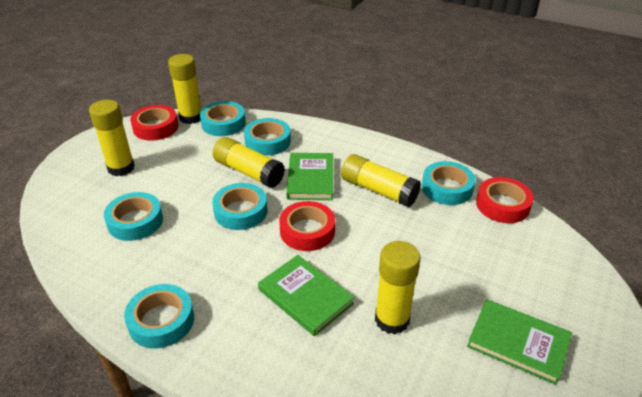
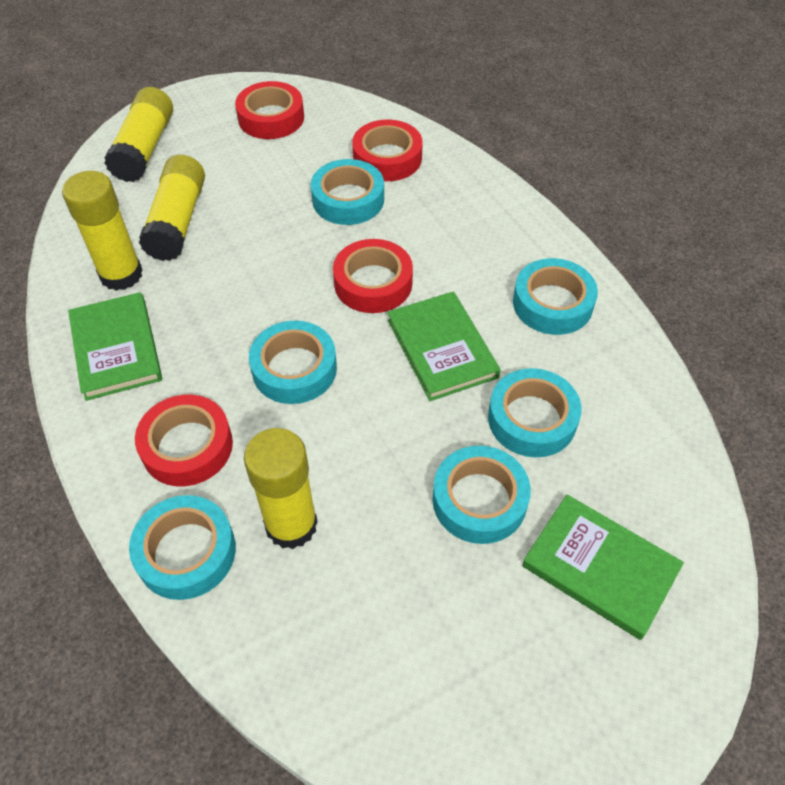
red tape: 3 -> 4
yellow glue stick: 5 -> 4

